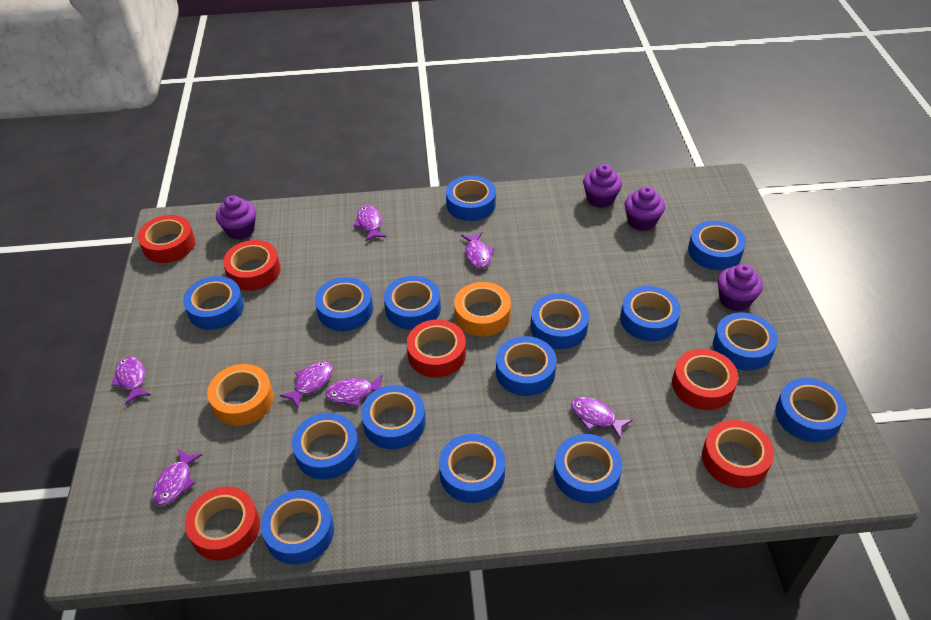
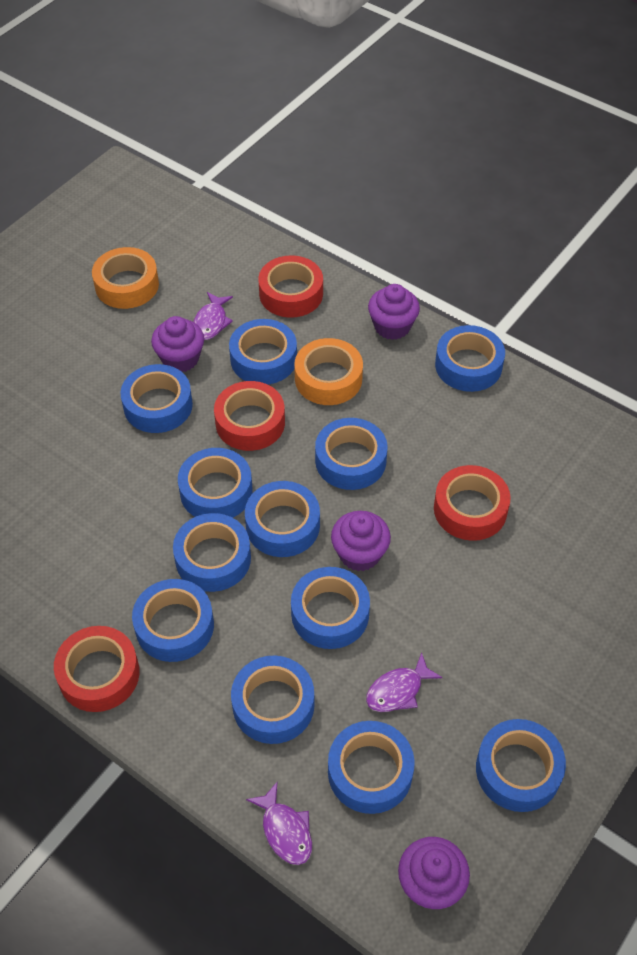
blue tape: 15 -> 12
purple fish: 7 -> 3
red tape: 6 -> 4

